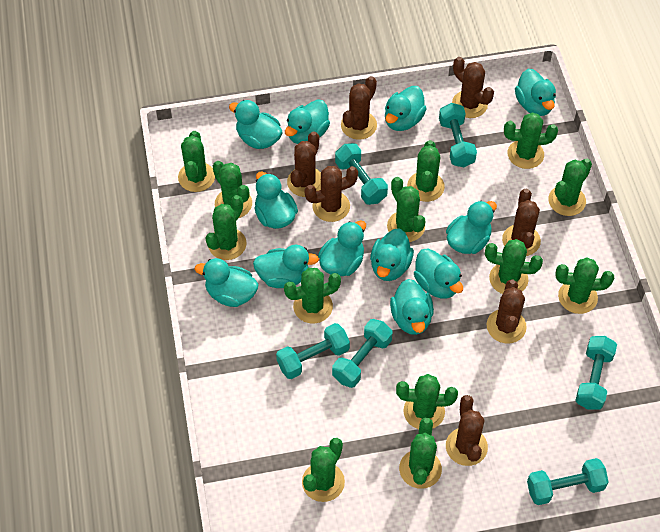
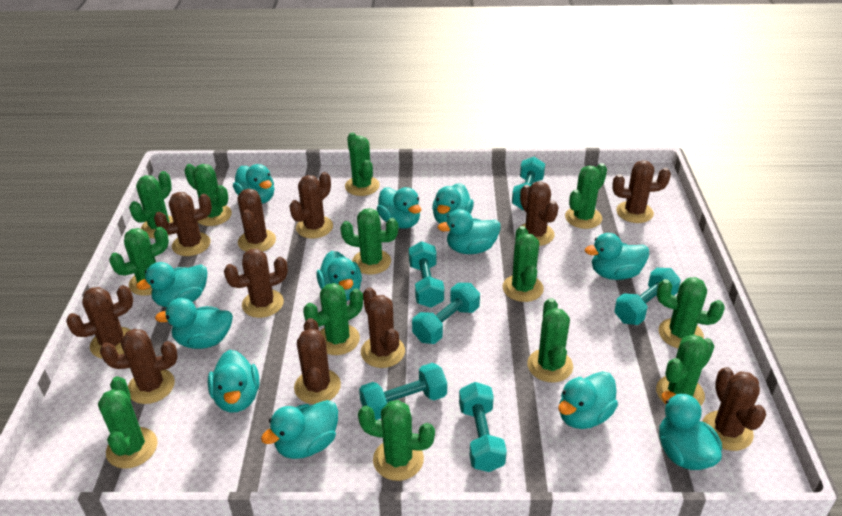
brown cactus: 7 -> 11

